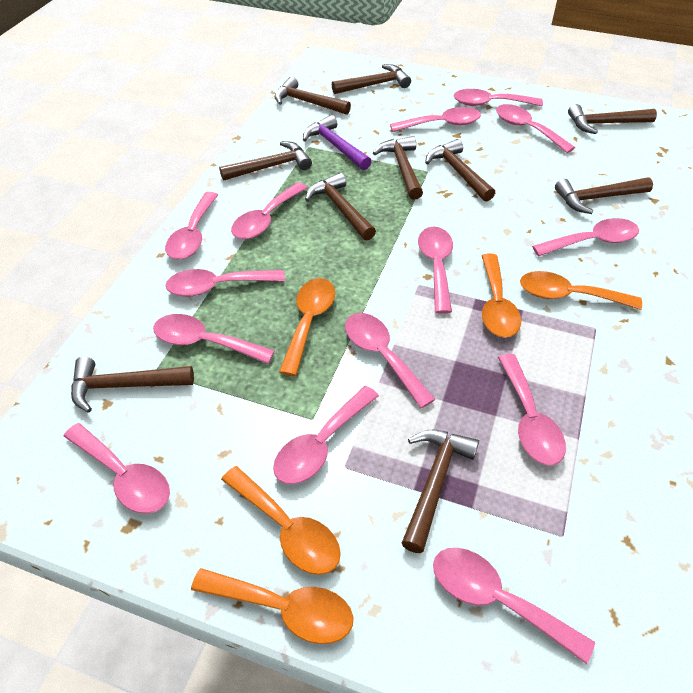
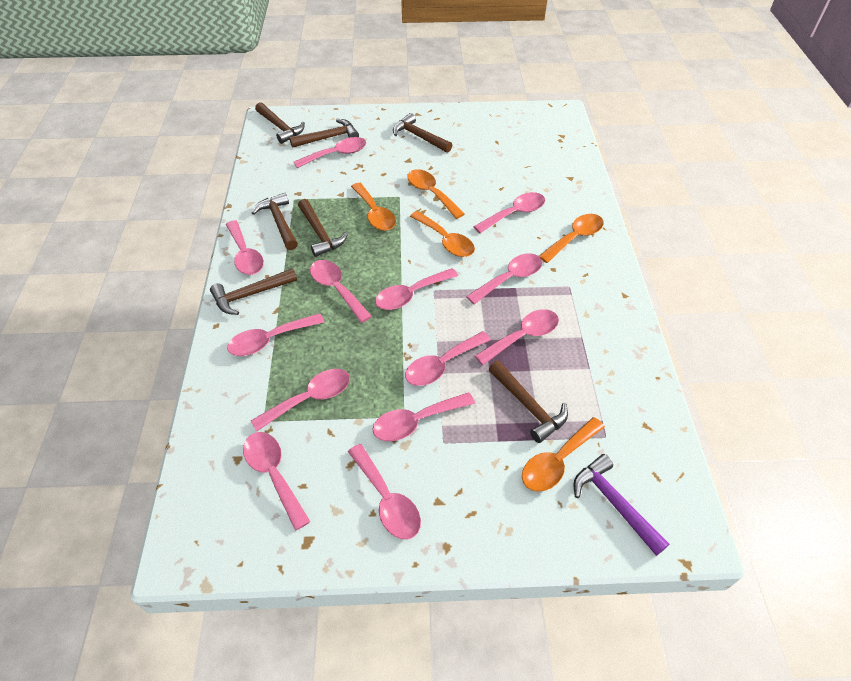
brown hammer: 10 -> 7
pink spoon: 14 -> 13

